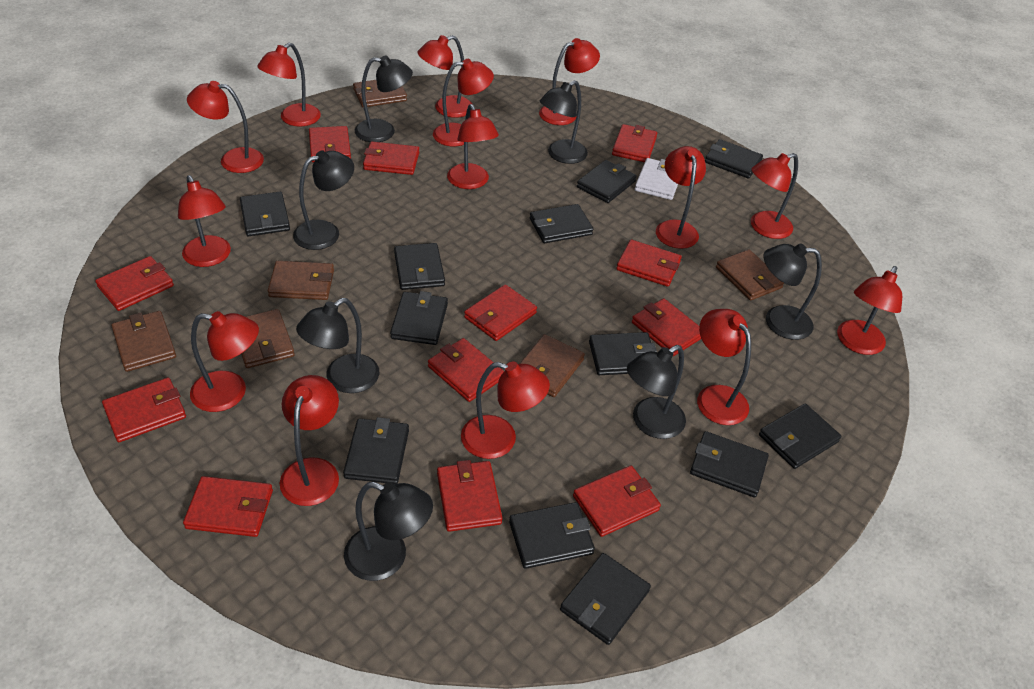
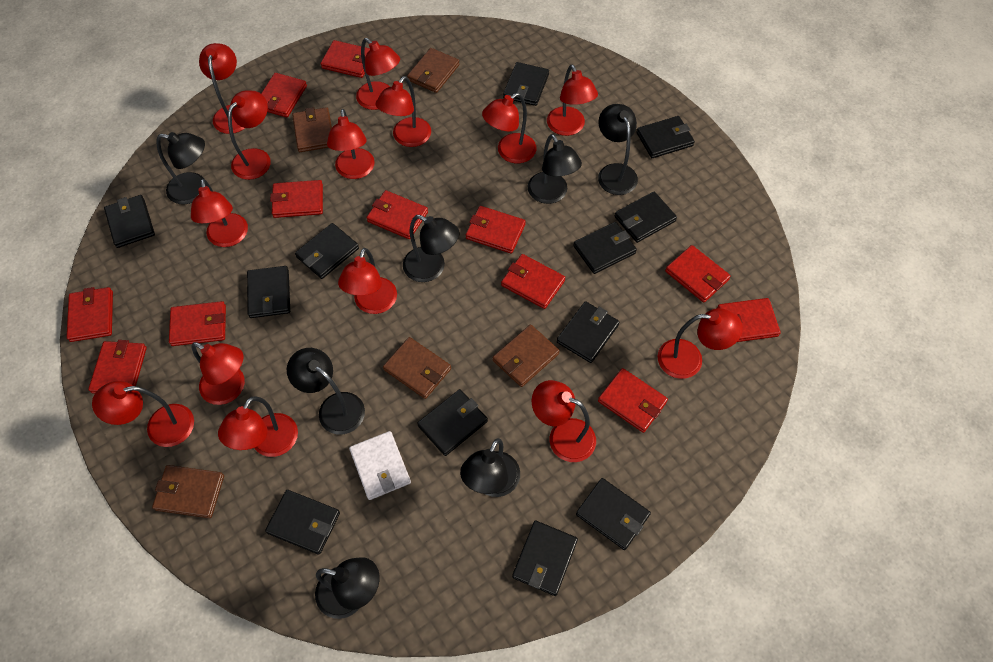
brown wallet: 6 -> 5

